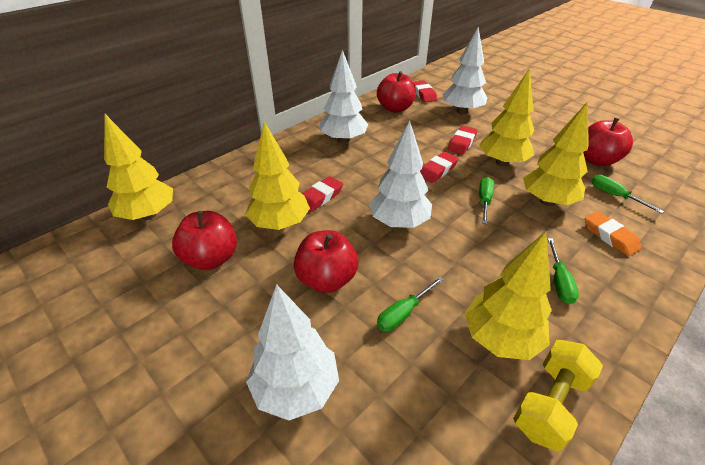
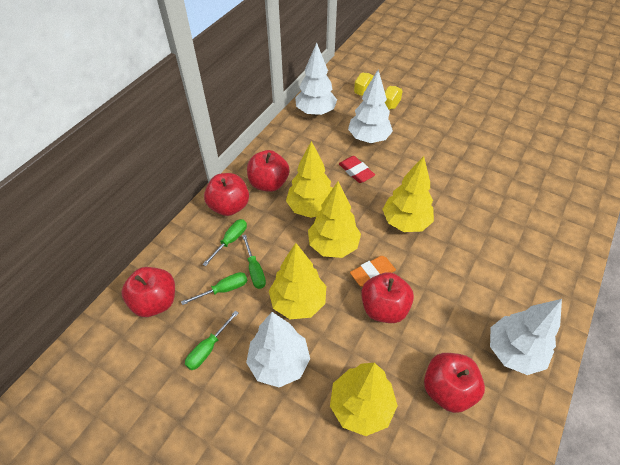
red apple: 4 -> 5
red eraser: 4 -> 1

